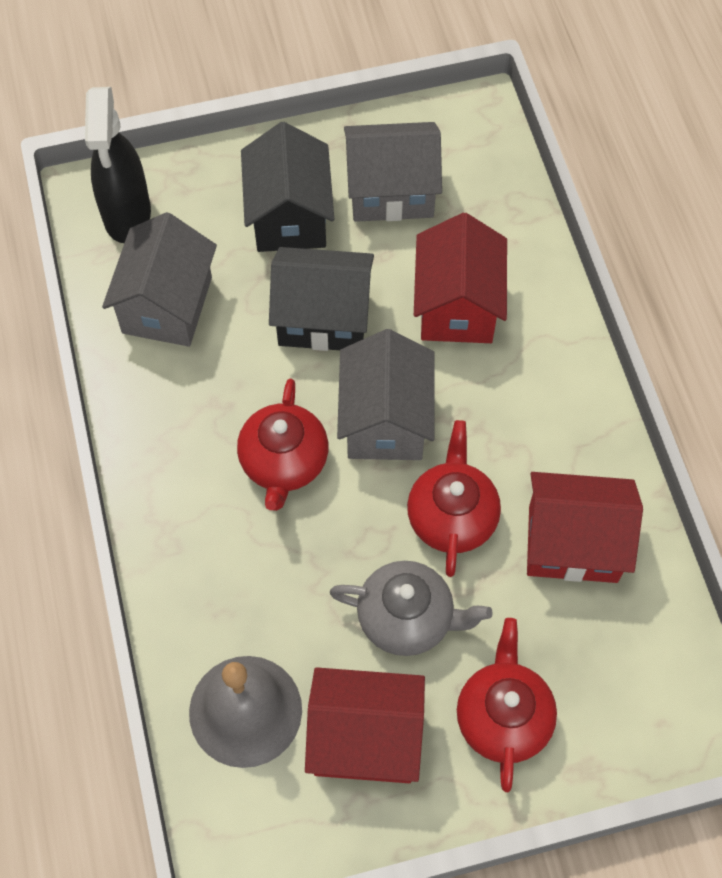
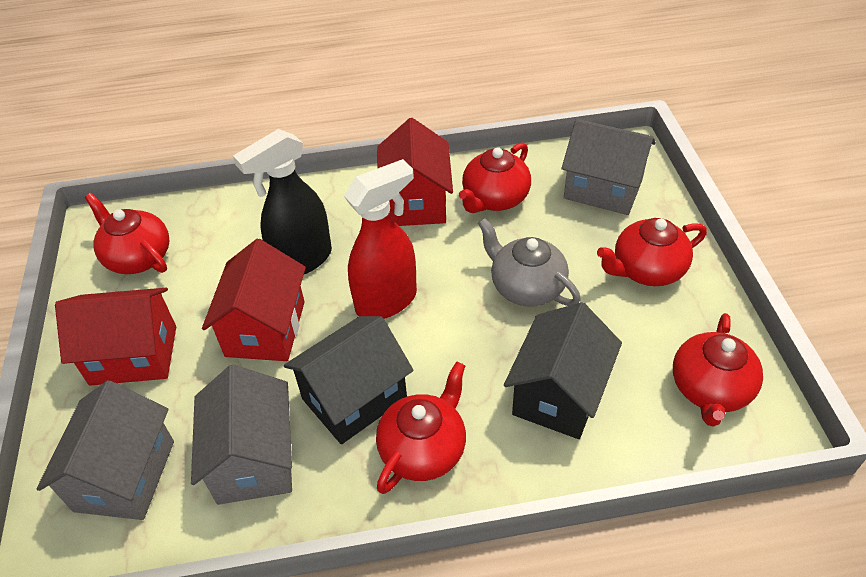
grey bell: 1 -> 0
red spray bottle: 0 -> 1
red teapot: 3 -> 5

